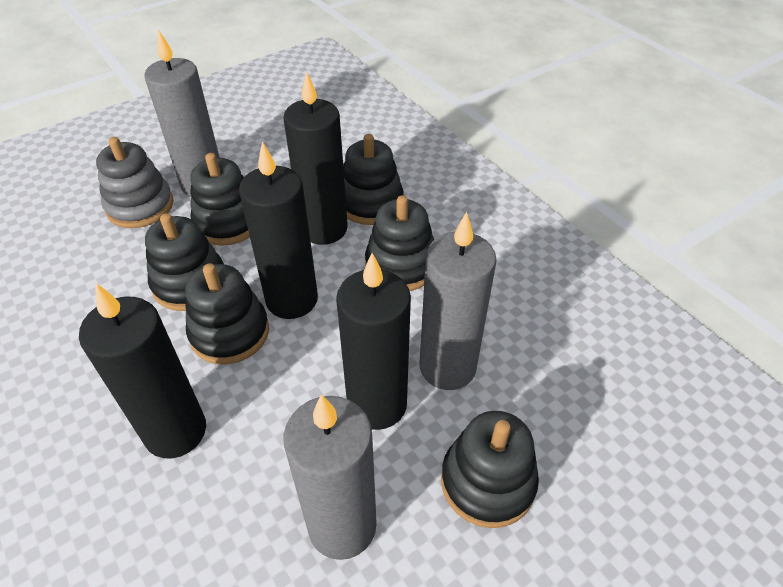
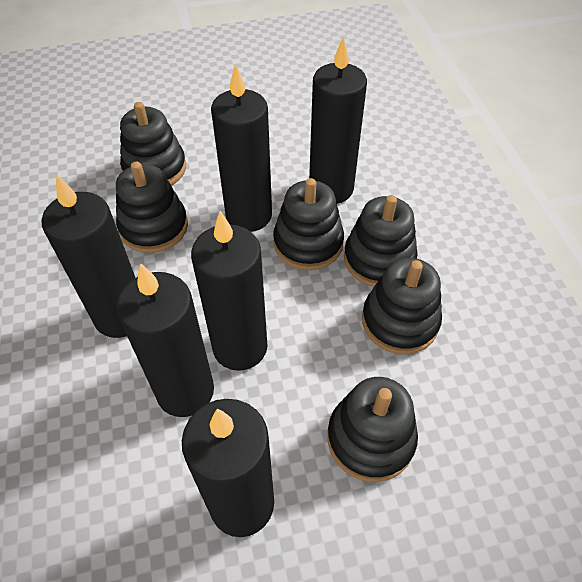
black candle: 4 -> 6
grey candle: 3 -> 0
grey stacking toy: 1 -> 0

